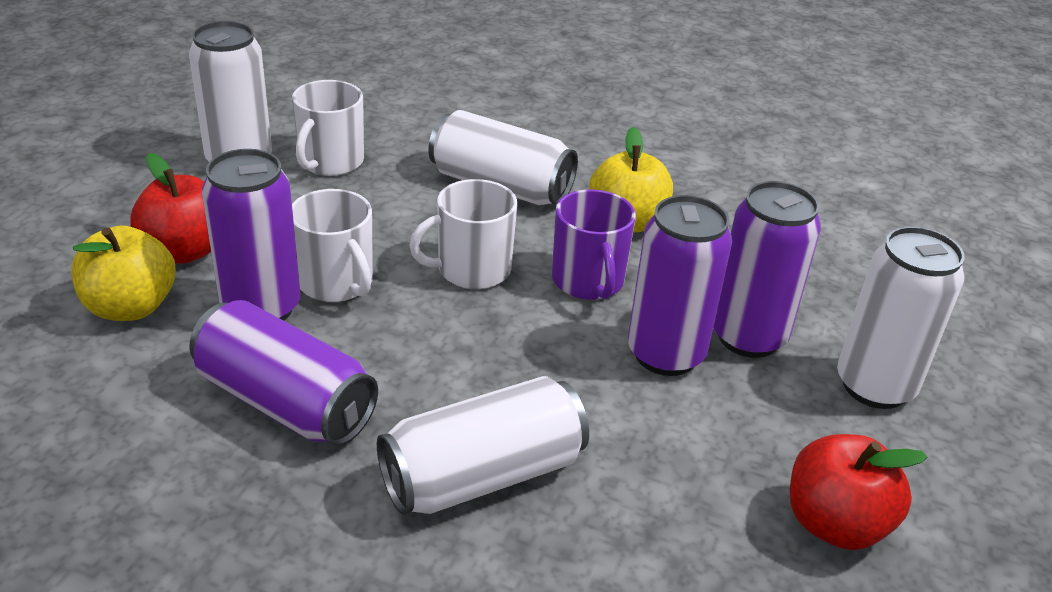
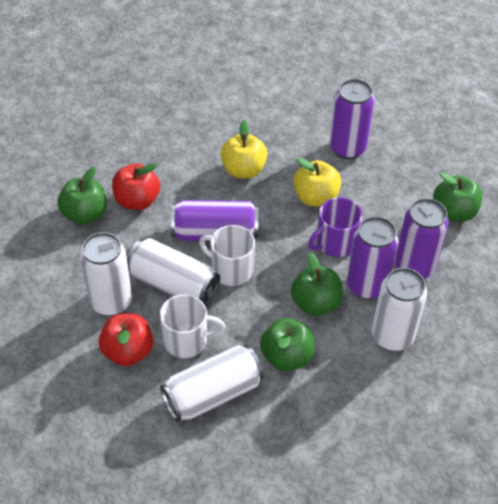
green apple: 0 -> 4
white mug: 3 -> 2

